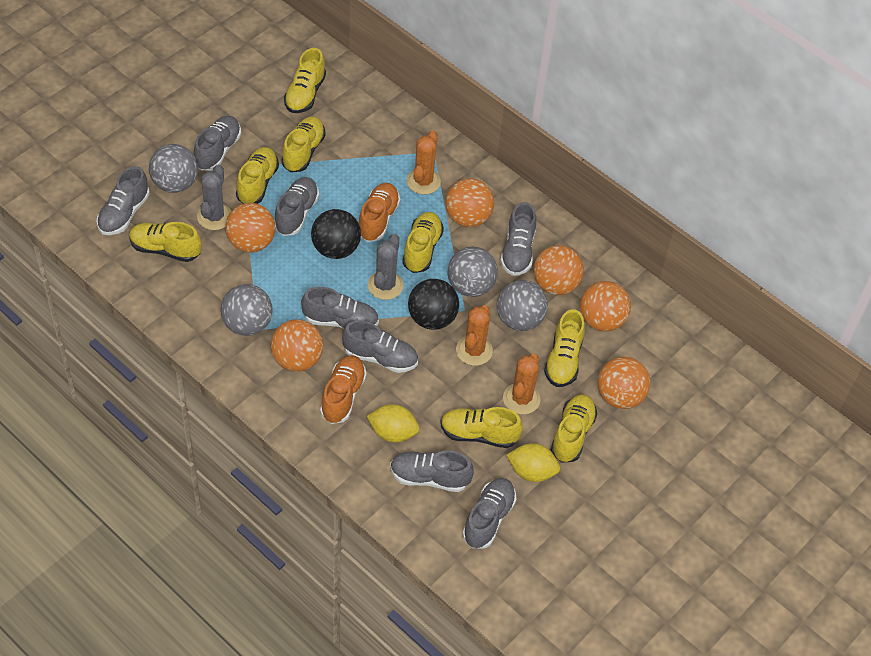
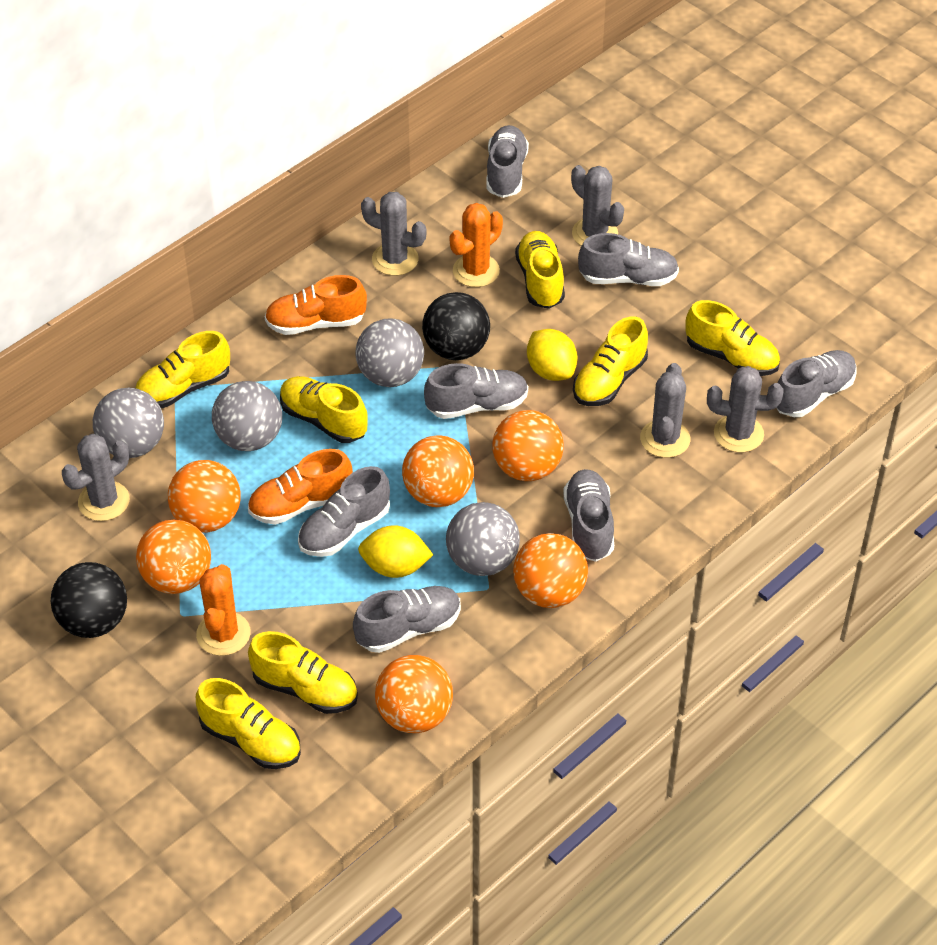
grey cactus: 2 -> 5
grey shoe: 8 -> 7
orange cactus: 3 -> 2
yellow shoe: 8 -> 7

